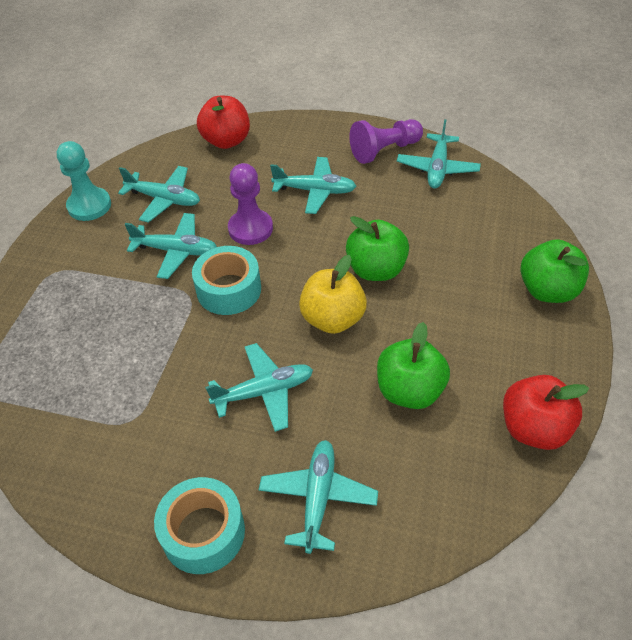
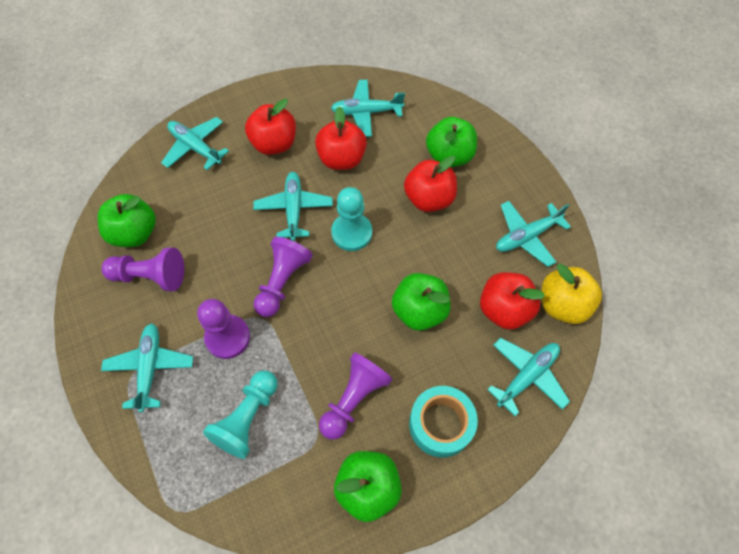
green apple: 3 -> 4
purple pawn: 2 -> 4
red apple: 2 -> 4
turquoise pawn: 1 -> 2
turquoise tape: 2 -> 1

